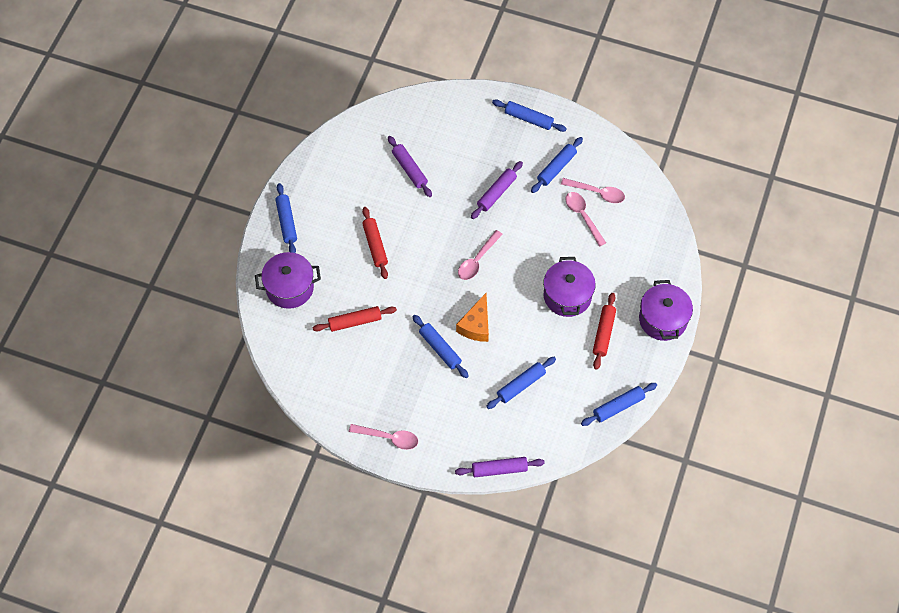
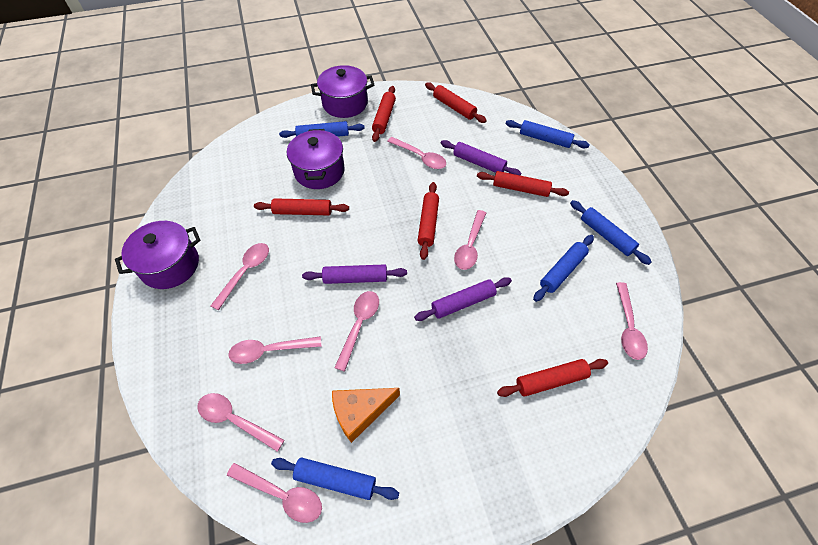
blue rolling pin: 6 -> 5
pink spoon: 4 -> 8
red rolling pin: 3 -> 6

